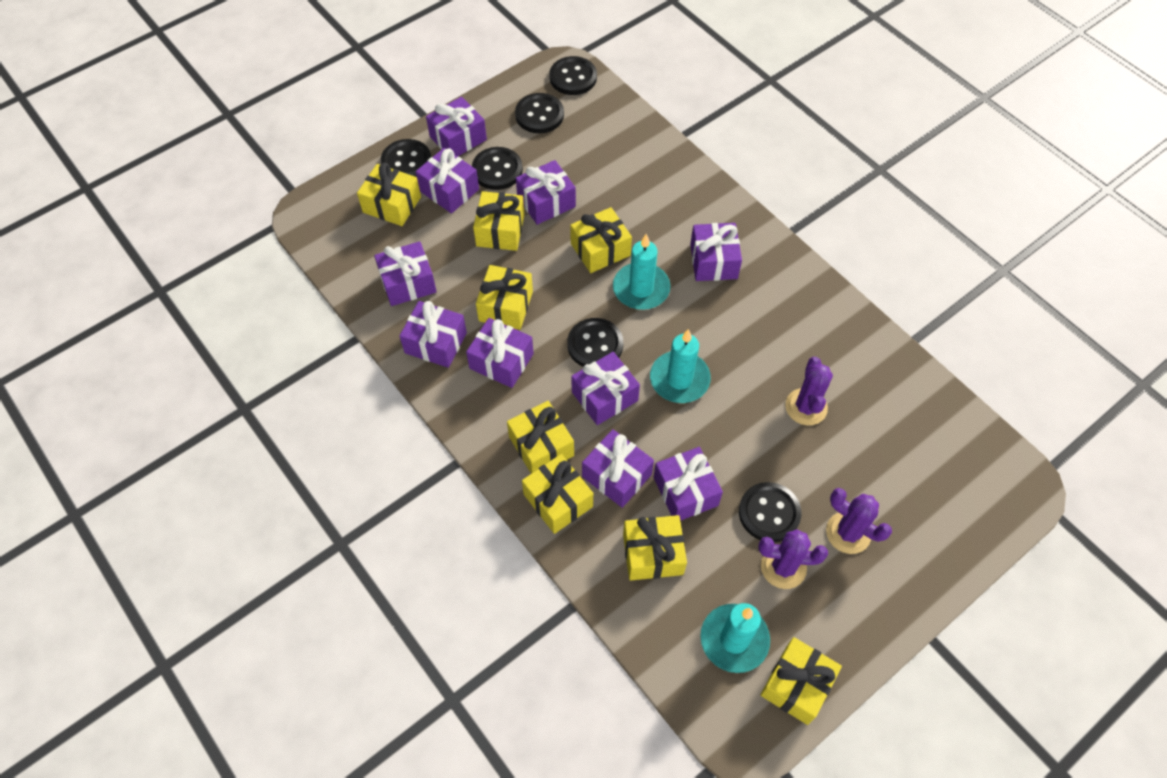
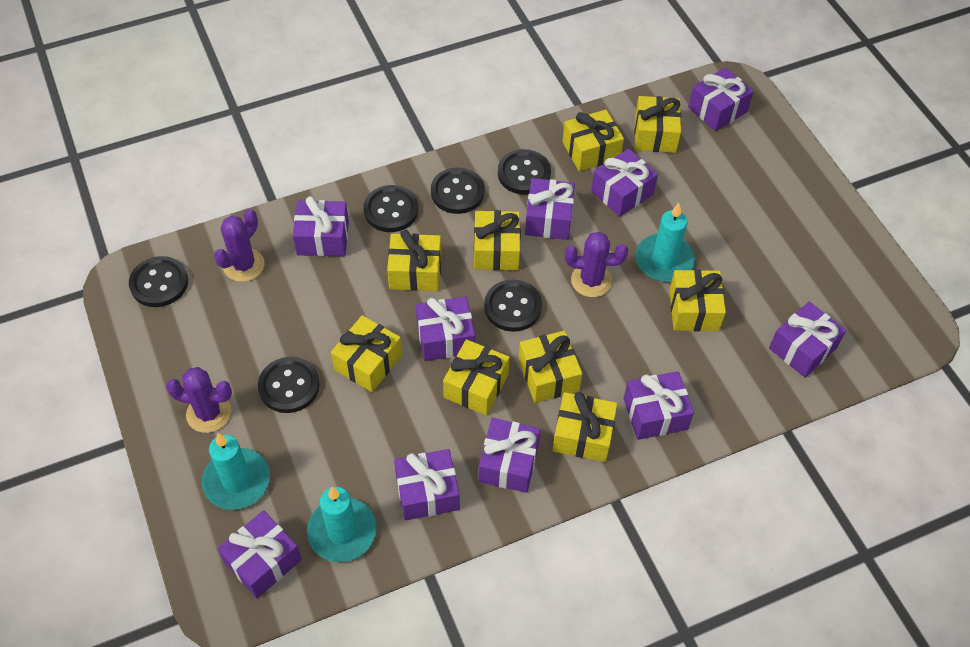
yellow gift: 8 -> 9

